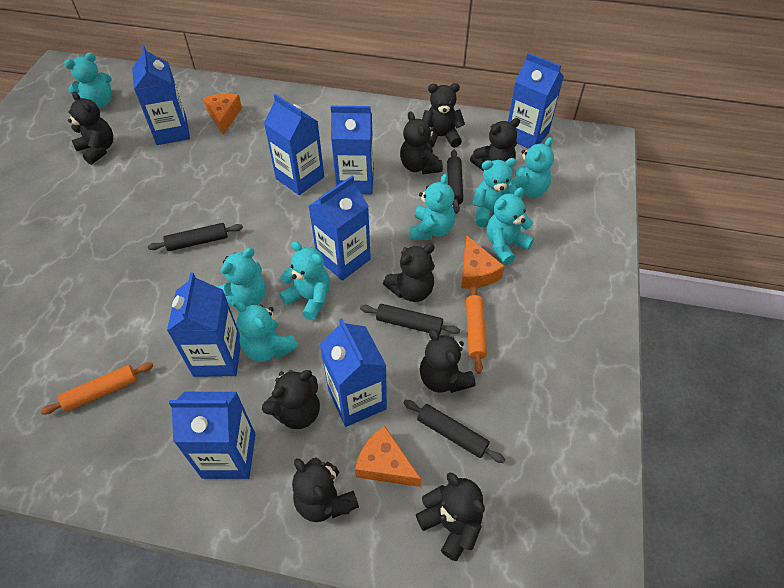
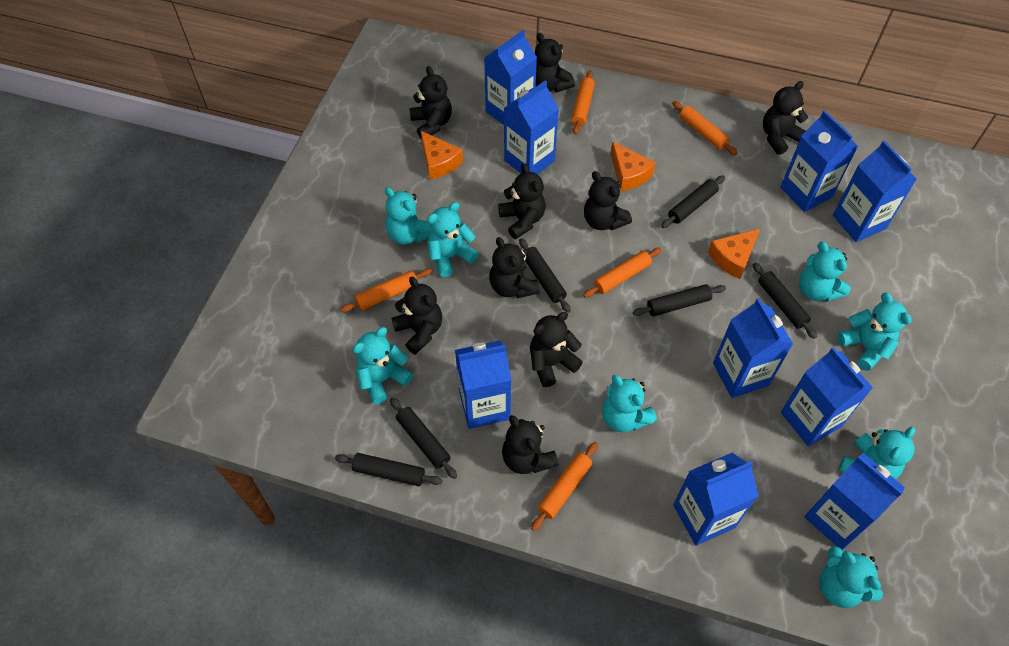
black rolling pin: 4 -> 6
blue carton: 8 -> 9
orange rolling pin: 2 -> 5

